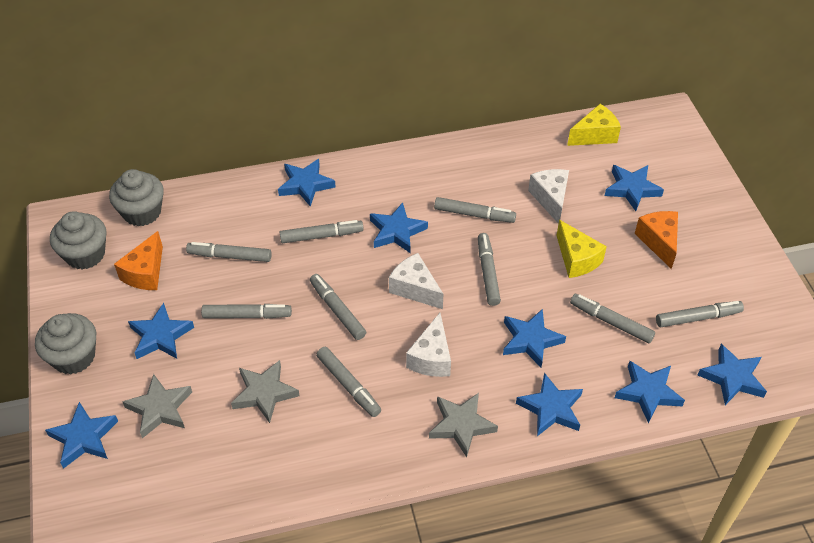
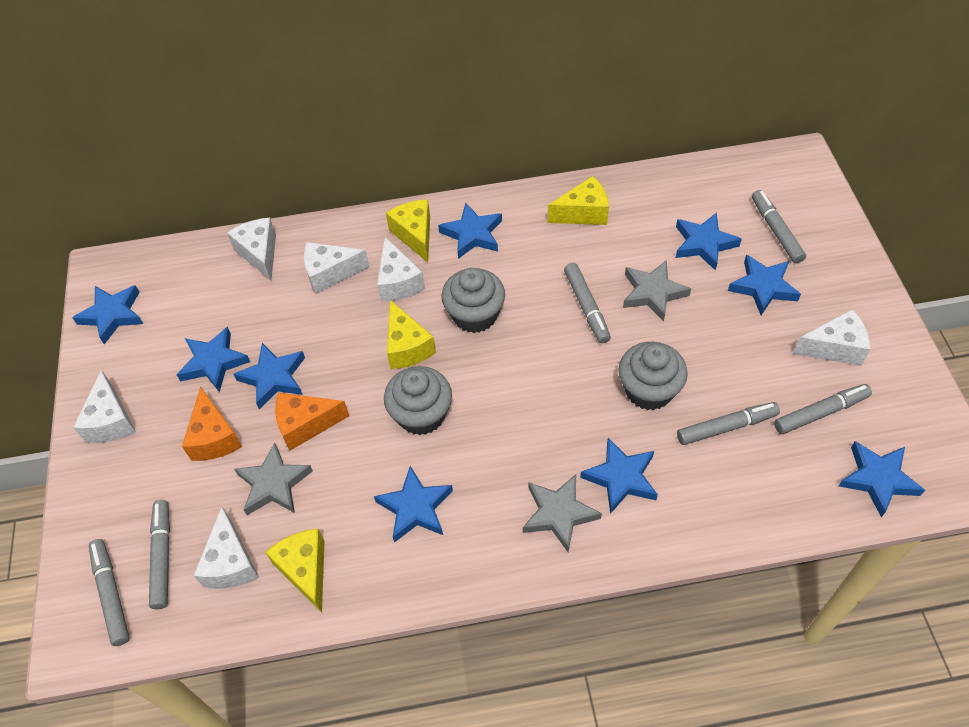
grey marker: 9 -> 6
white cheese: 3 -> 6
yellow cheese: 2 -> 4

